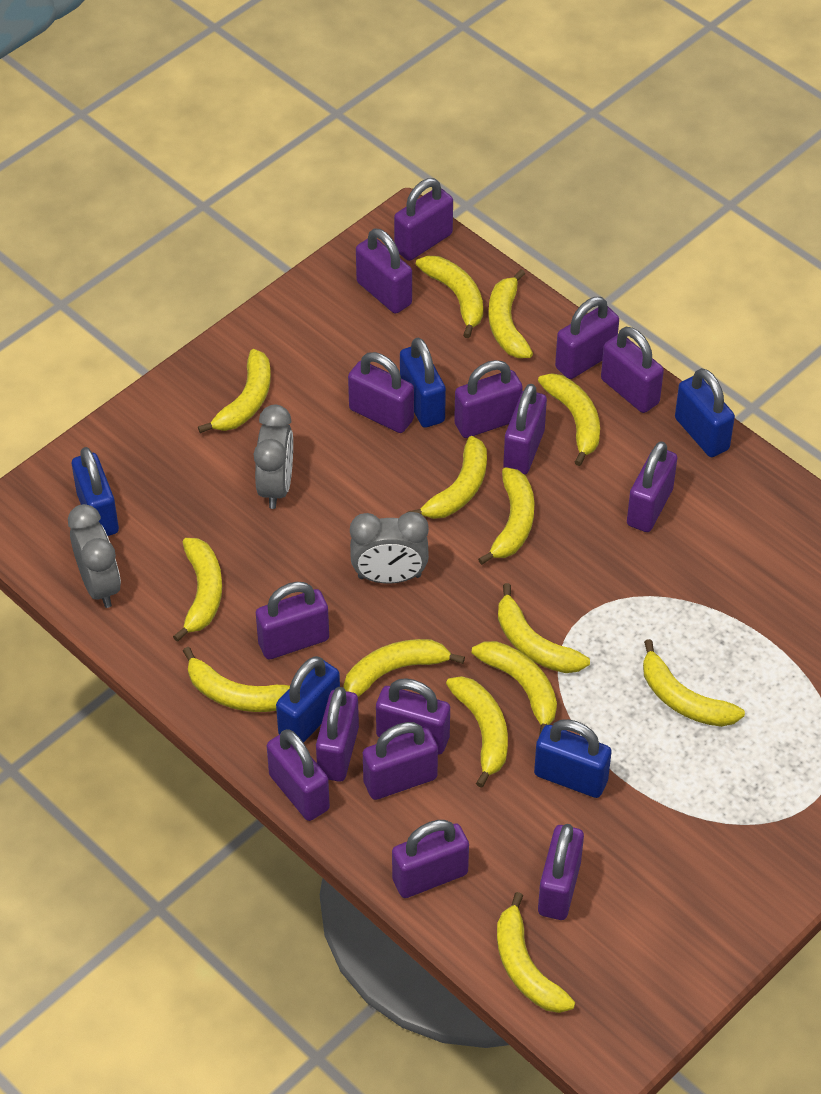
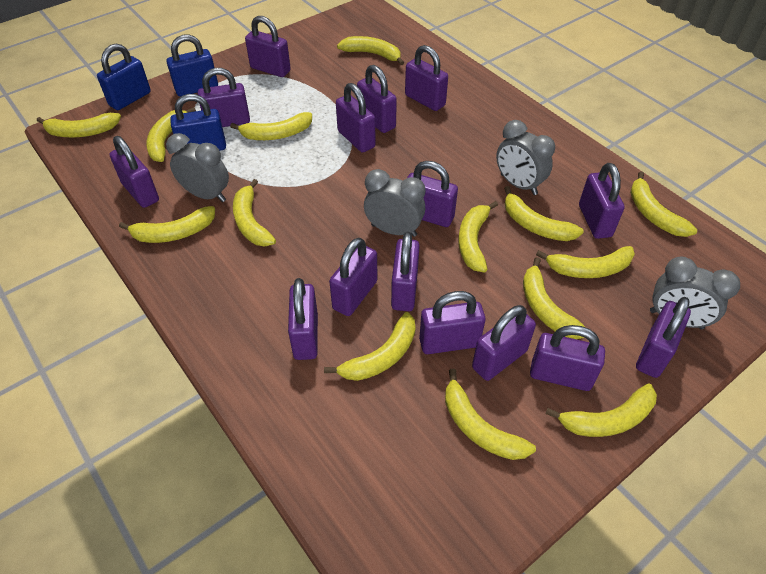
blue padlock: 5 -> 3
grey clock: 3 -> 4

